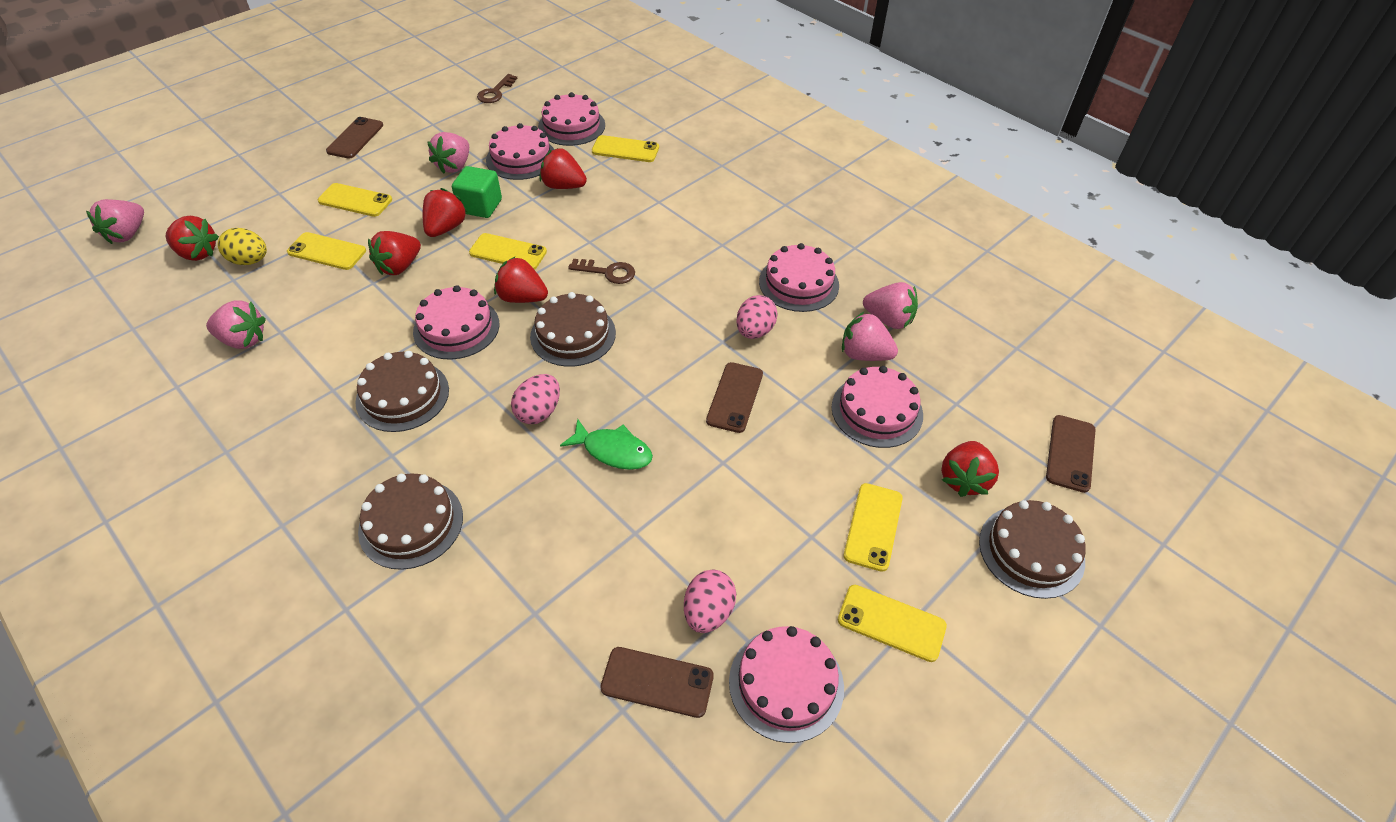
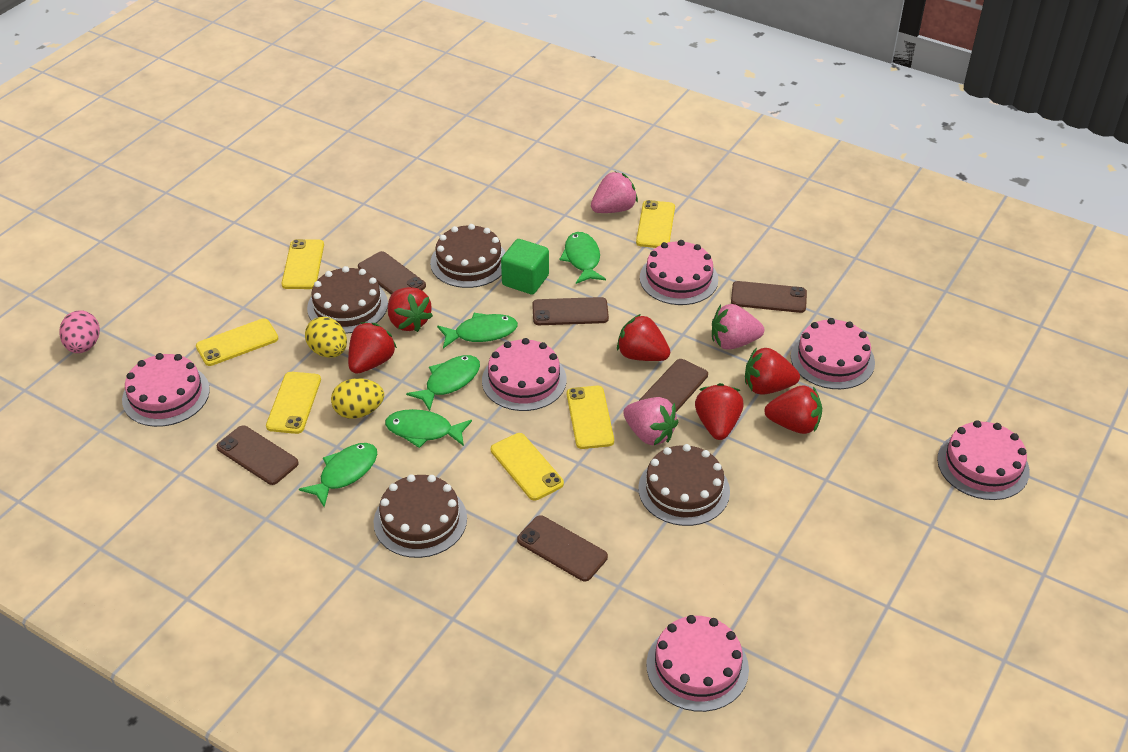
brown key: 2 -> 0
brown phone: 4 -> 6
green fish: 1 -> 5
pink egg: 3 -> 1
pink strawberry: 5 -> 3
yellow egg: 1 -> 2

